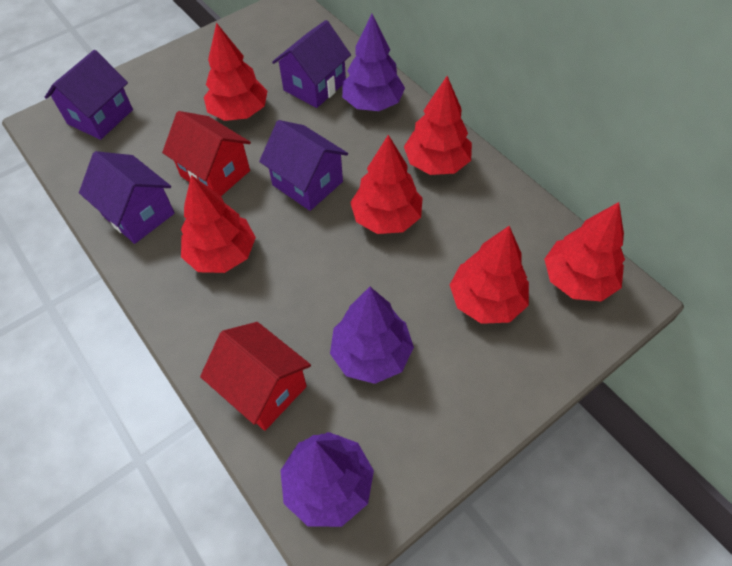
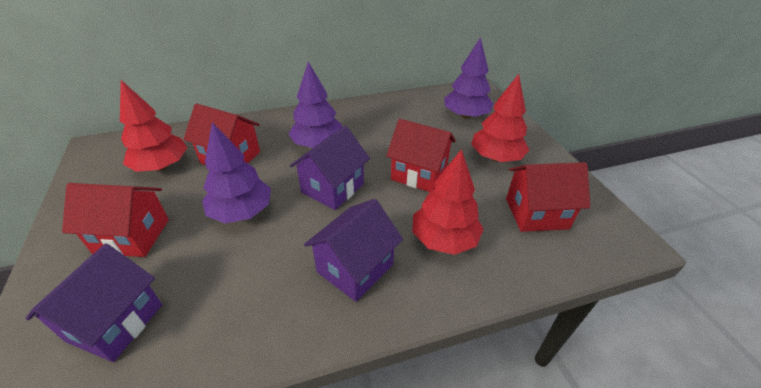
purple house: 4 -> 3
red house: 2 -> 4
red tree: 6 -> 3

